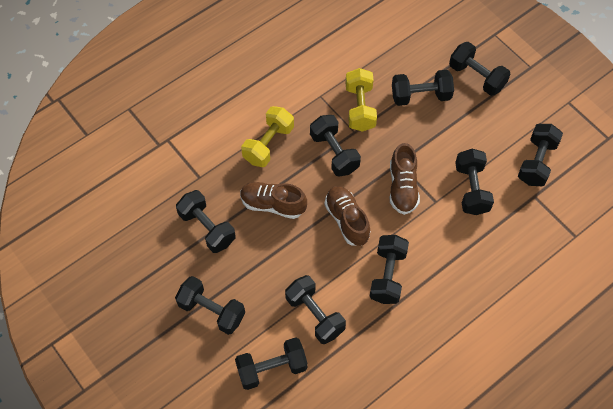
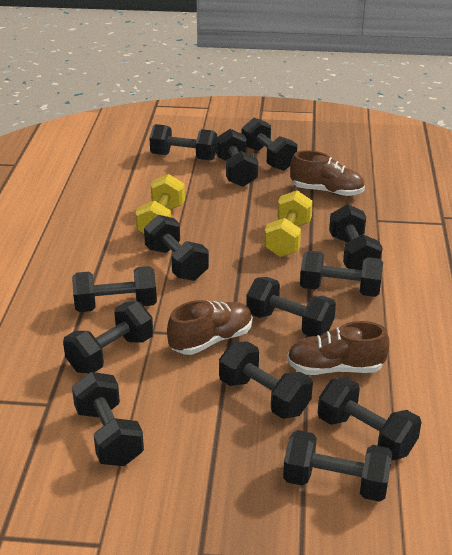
black dumbbell: 10 -> 13

